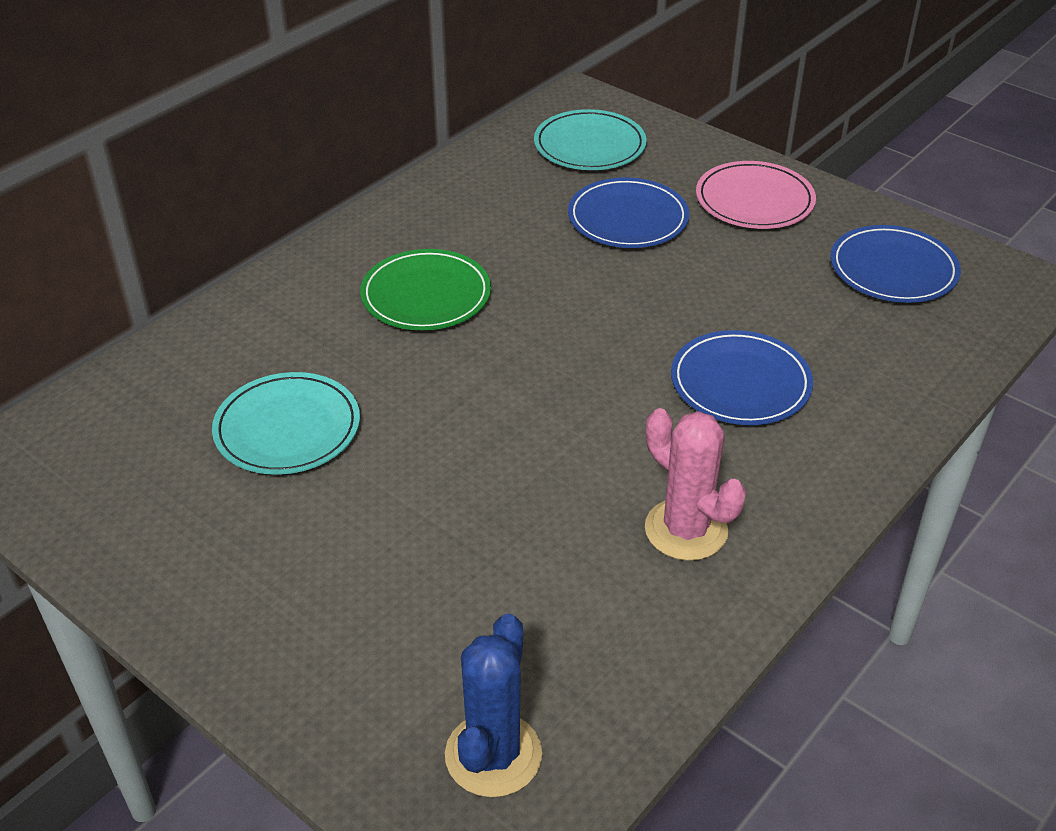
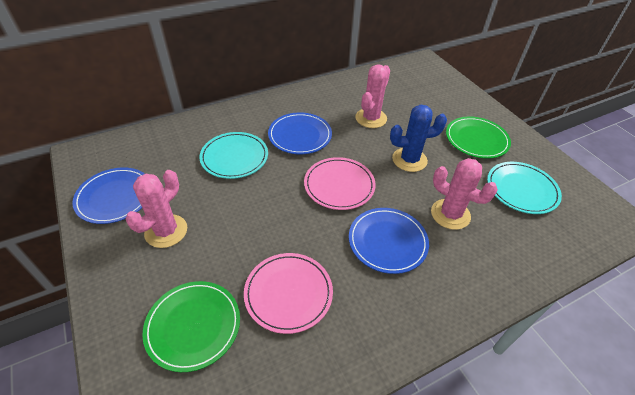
green plate: 1 -> 2
pink cactus: 1 -> 3
pink plate: 1 -> 2

